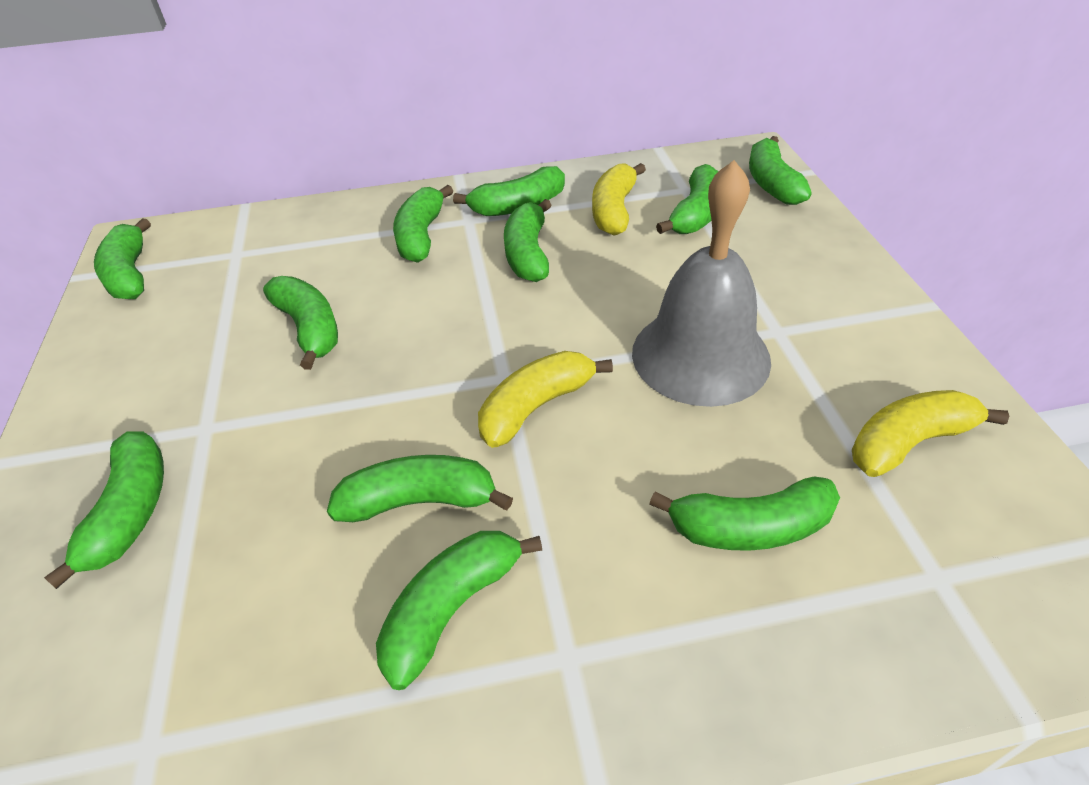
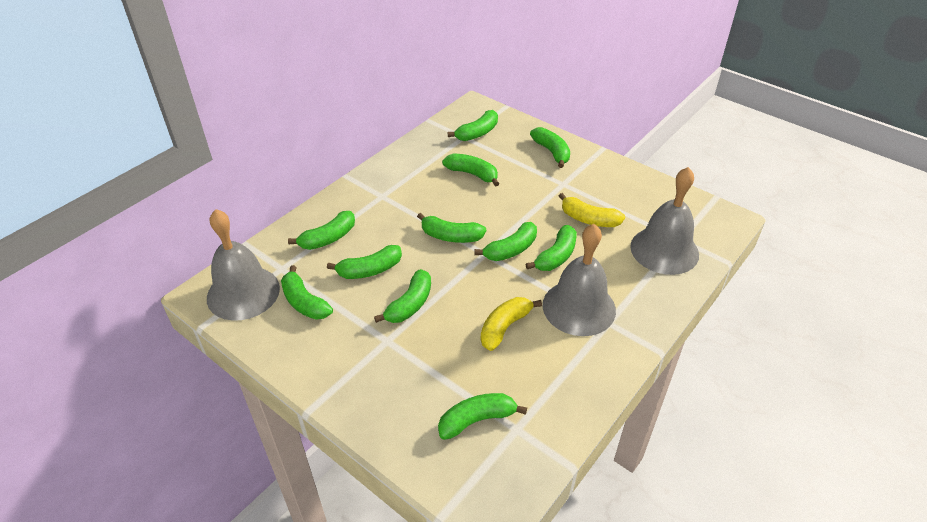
grey bell: 1 -> 3
yellow banana: 3 -> 2

